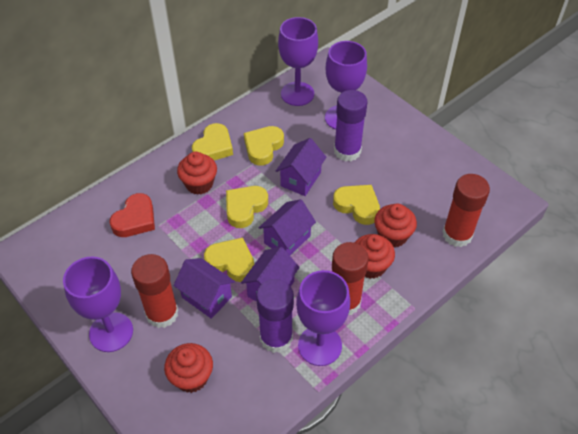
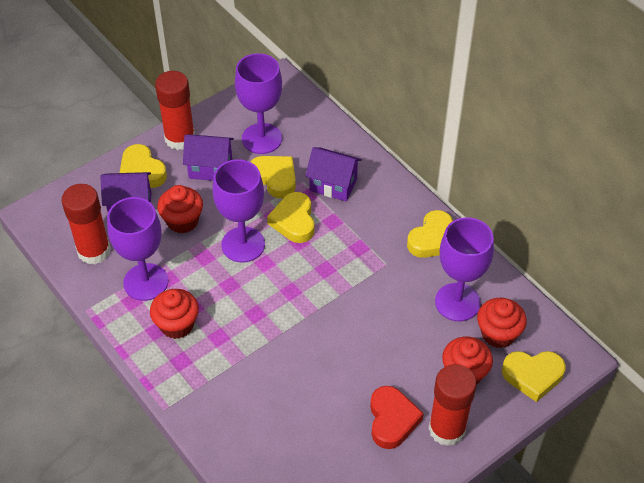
purple glue stick: 2 -> 0
purple house: 4 -> 3

